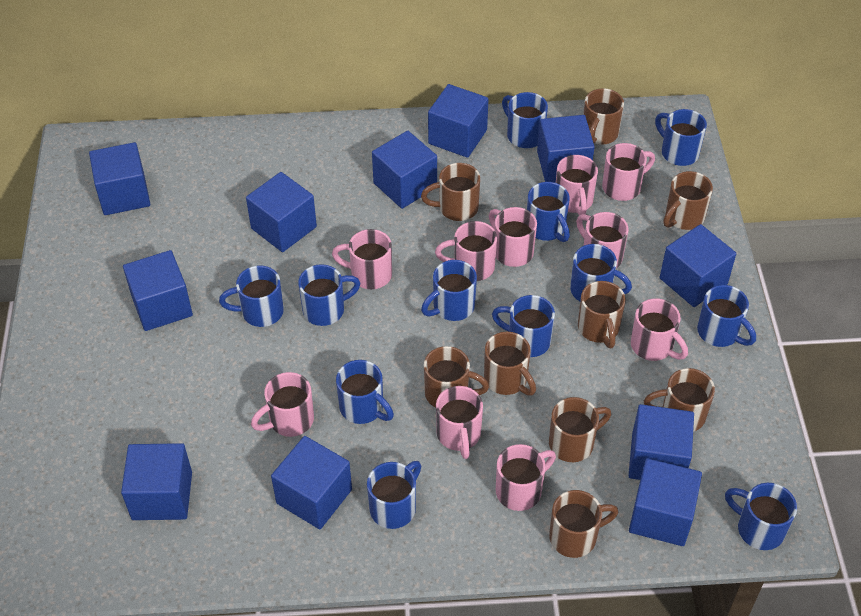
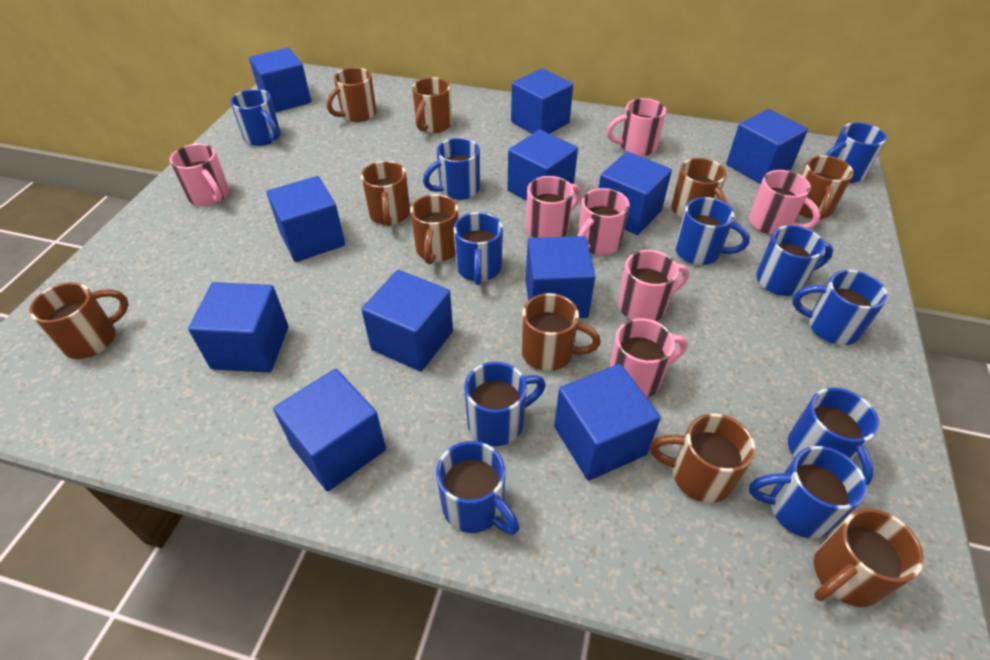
blue mug: 12 -> 11
brown mug: 9 -> 10
pink mug: 10 -> 7

